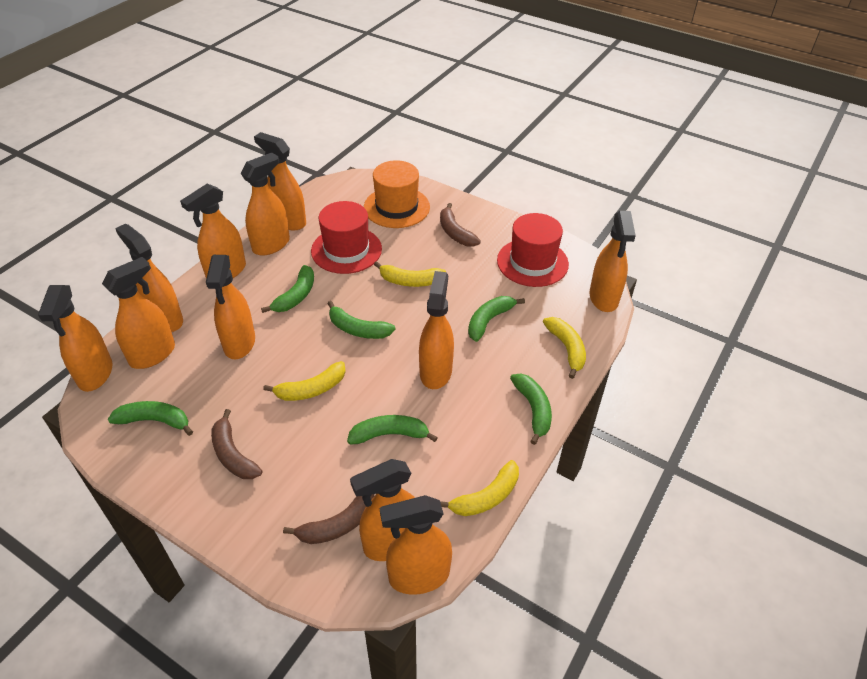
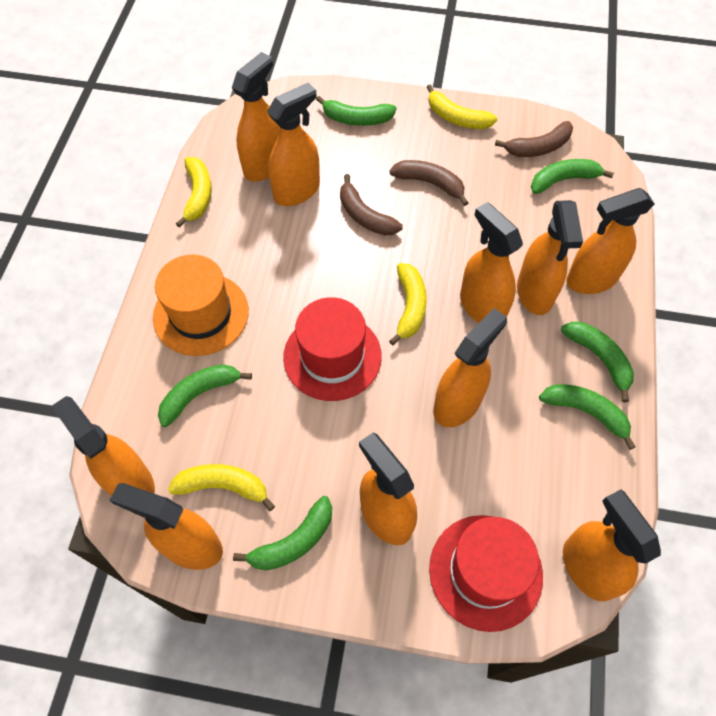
orange spray bottle: 11 -> 10

